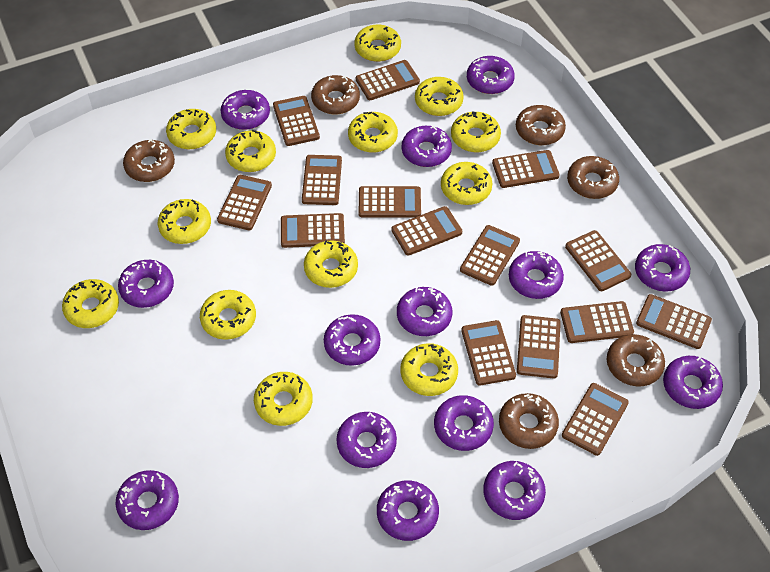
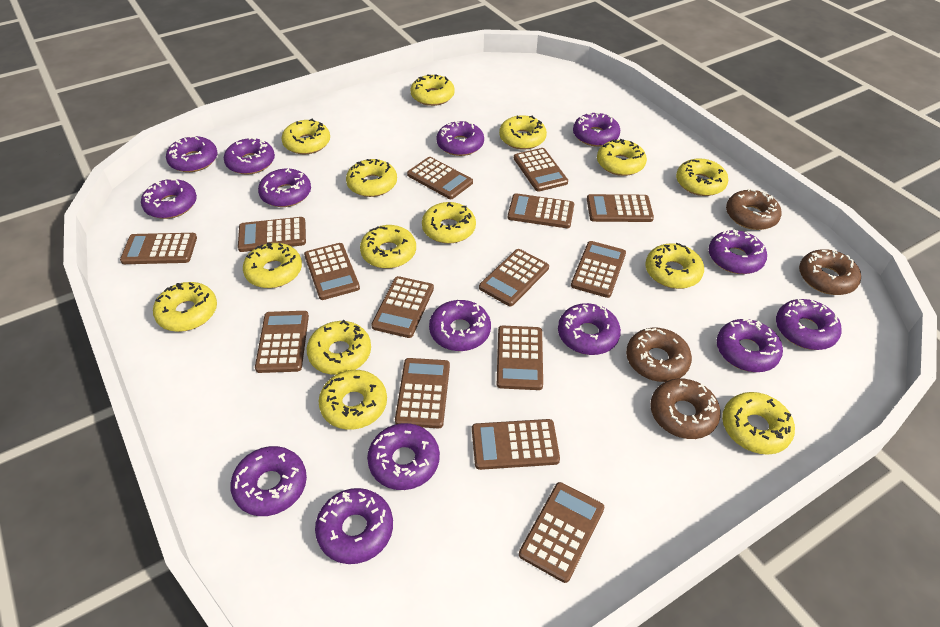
brown donut: 6 -> 4
yellow donut: 13 -> 14

